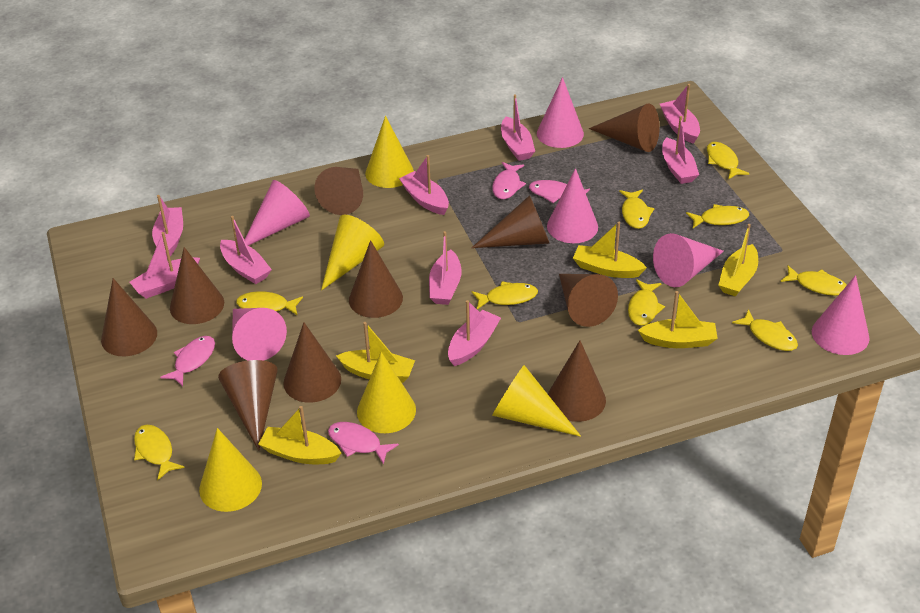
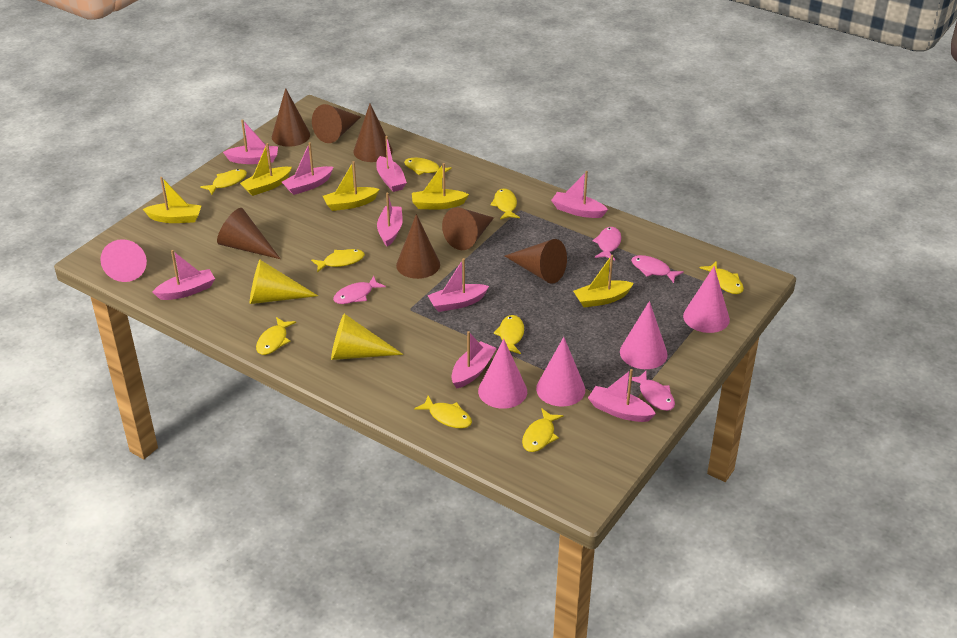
brown cone: 10 -> 7
pink cone: 6 -> 5
yellow cone: 5 -> 2

